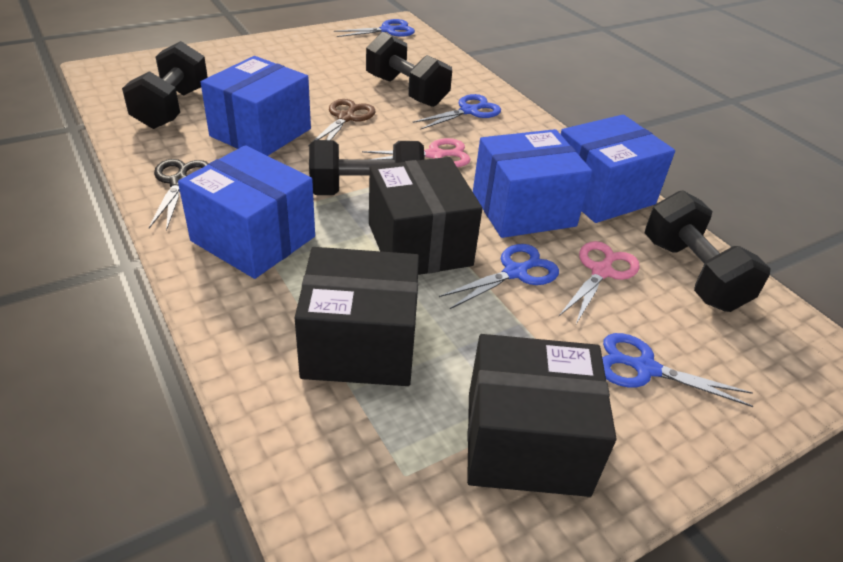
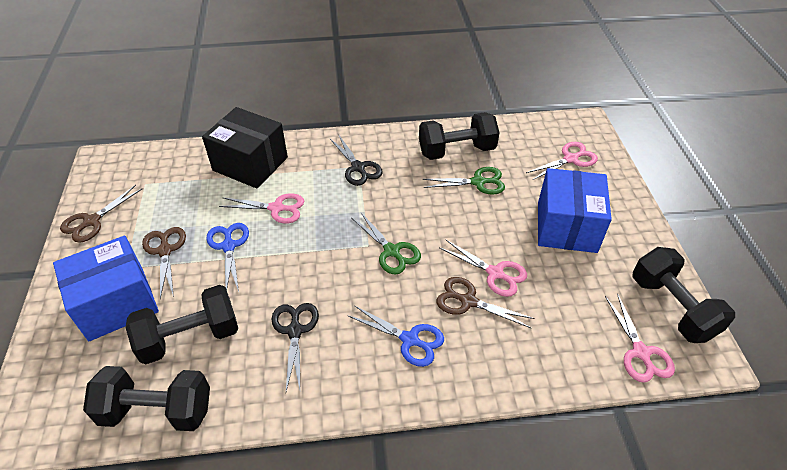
black box: 3 -> 1
black scissors: 1 -> 2
blue box: 4 -> 2
blue scissors: 4 -> 2
brown scissors: 1 -> 3
green scissors: 0 -> 2
pink scissors: 2 -> 4

